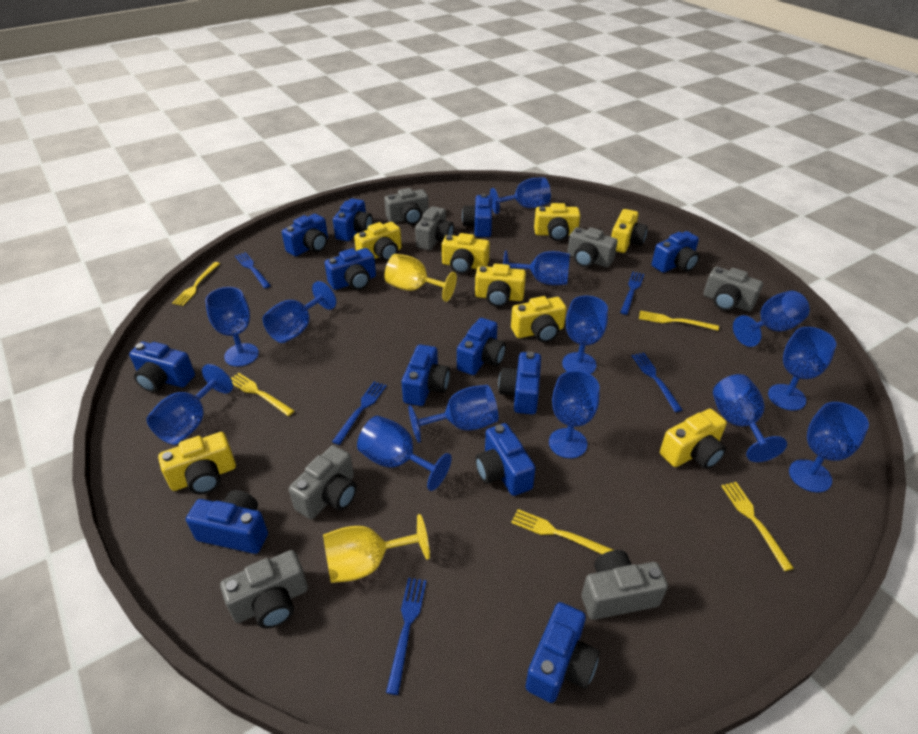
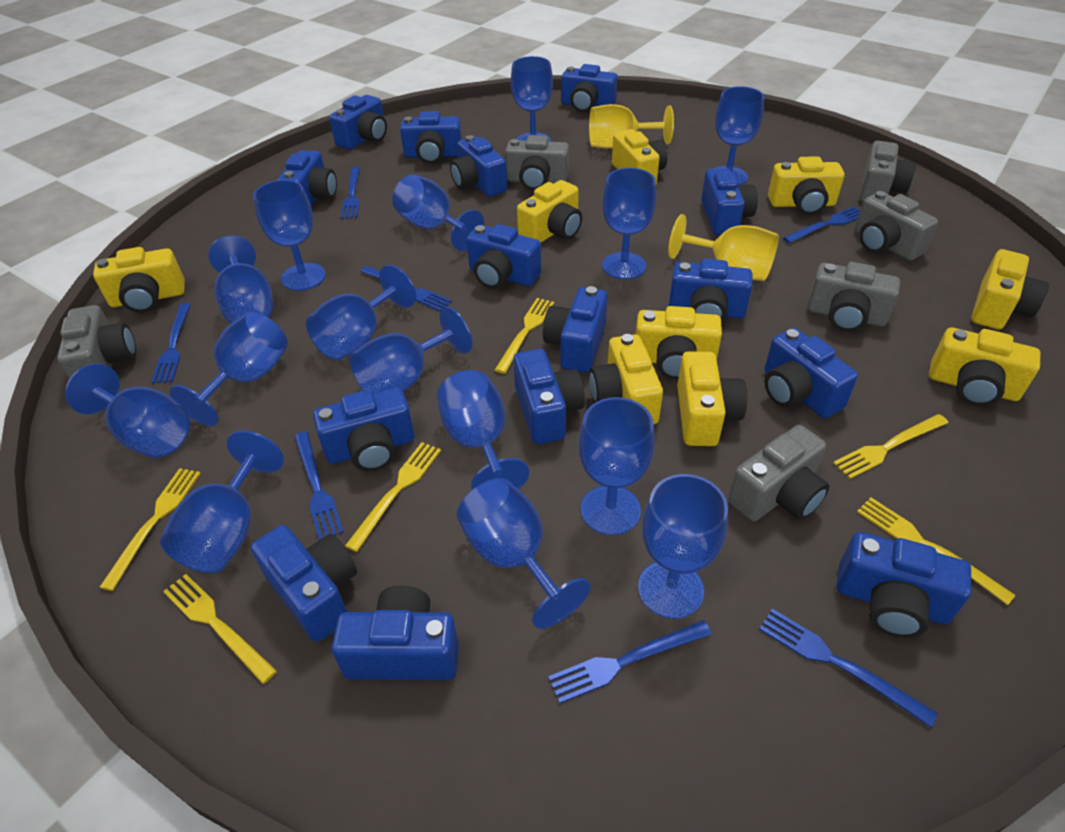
blue camera: 12 -> 15
blue fork: 5 -> 7
blue goblet: 13 -> 15
grey camera: 7 -> 6
yellow camera: 8 -> 9
yellow fork: 5 -> 6

